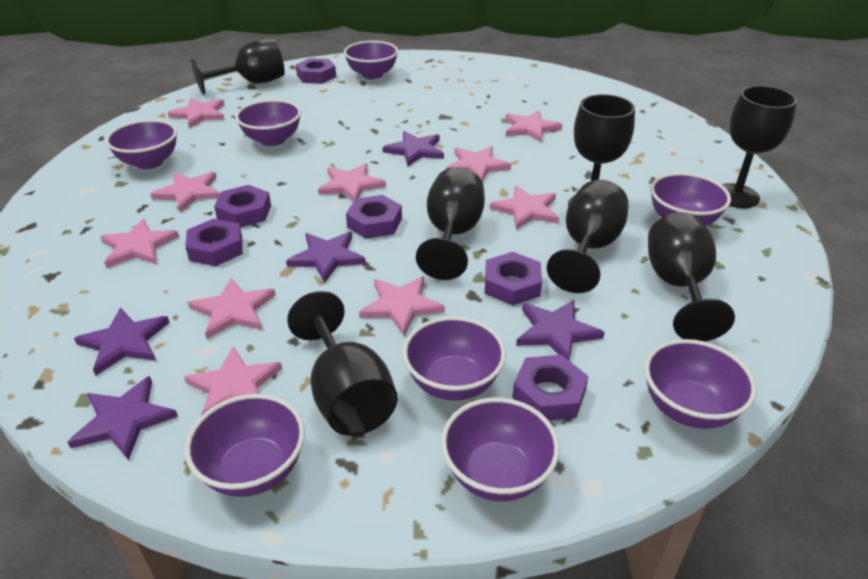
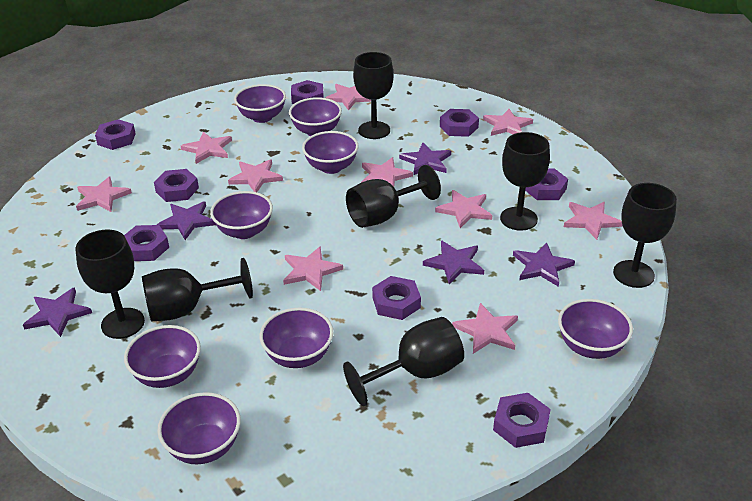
purple nut: 6 -> 8

